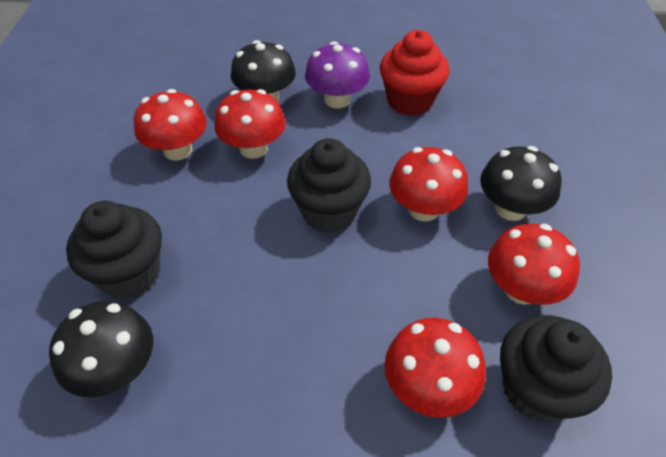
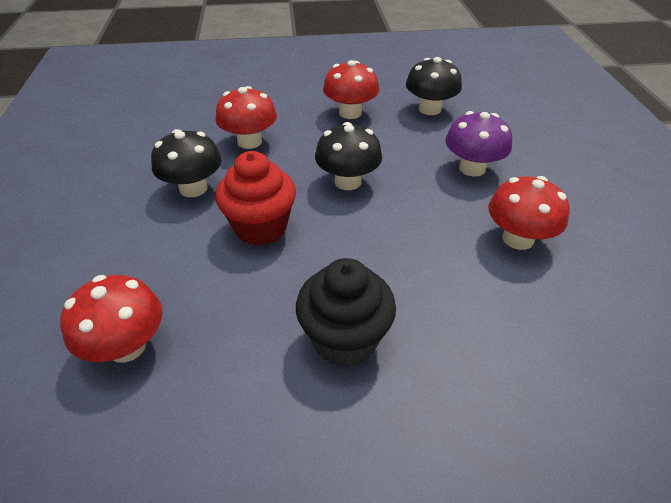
black cupcake: 3 -> 1
red mushroom: 5 -> 4

